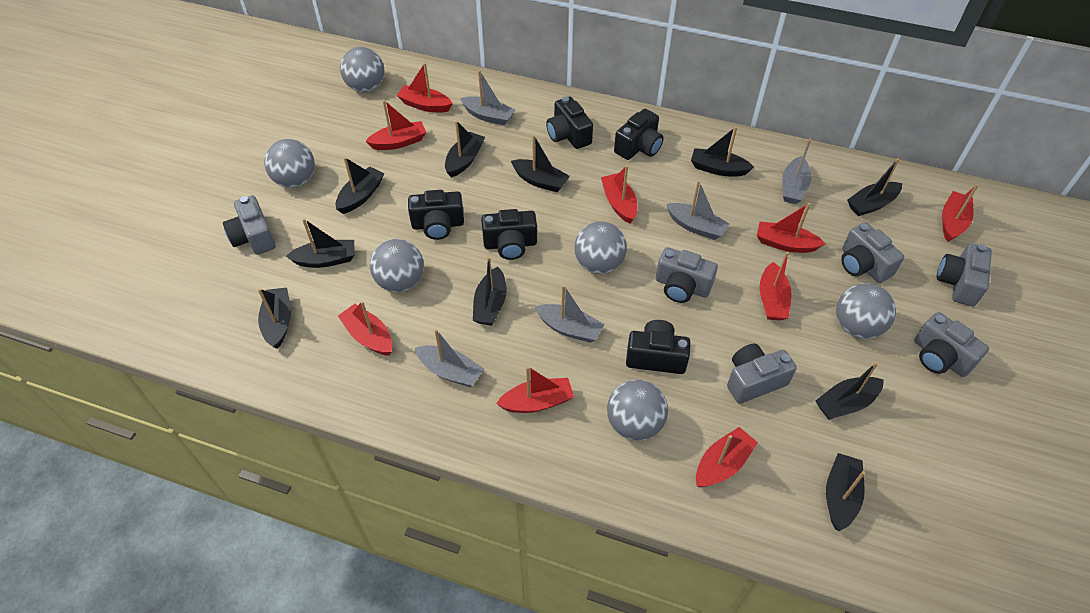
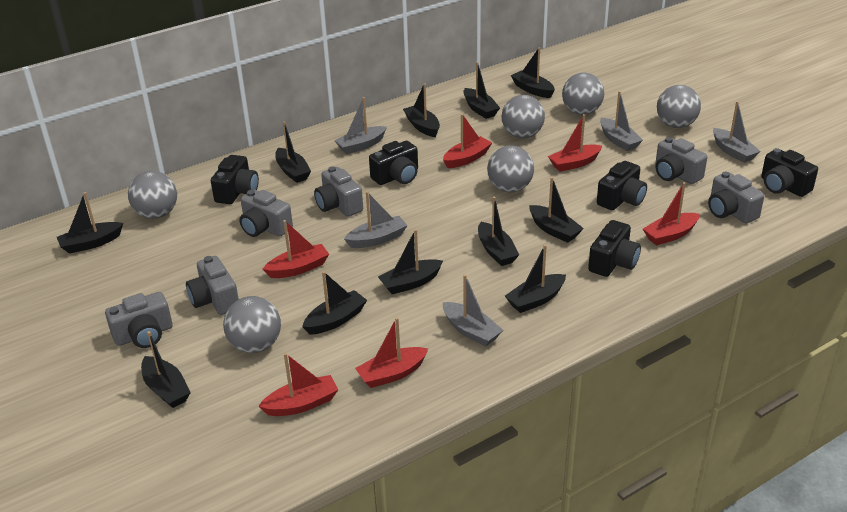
black boat: 10 -> 11
red boat: 9 -> 6

